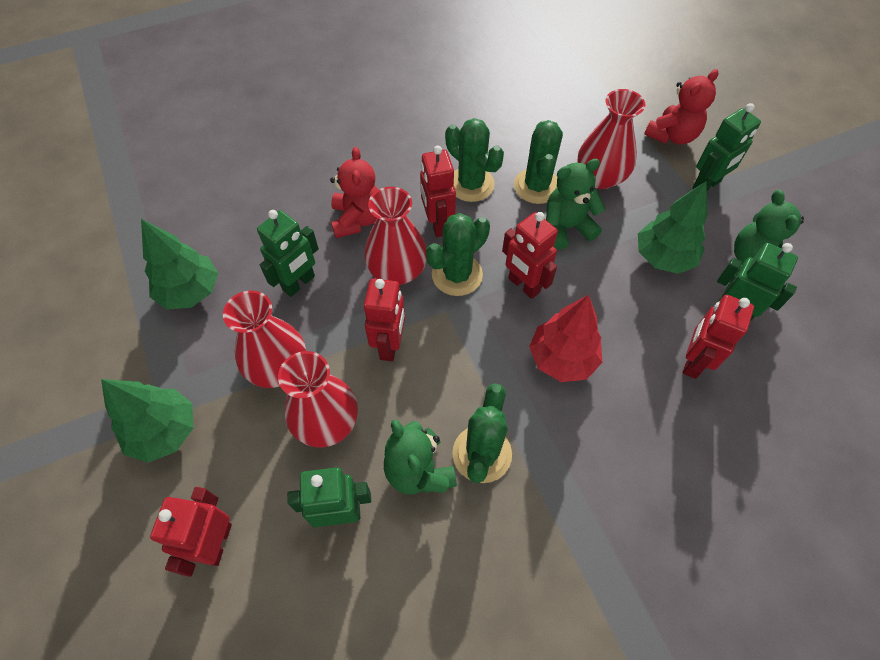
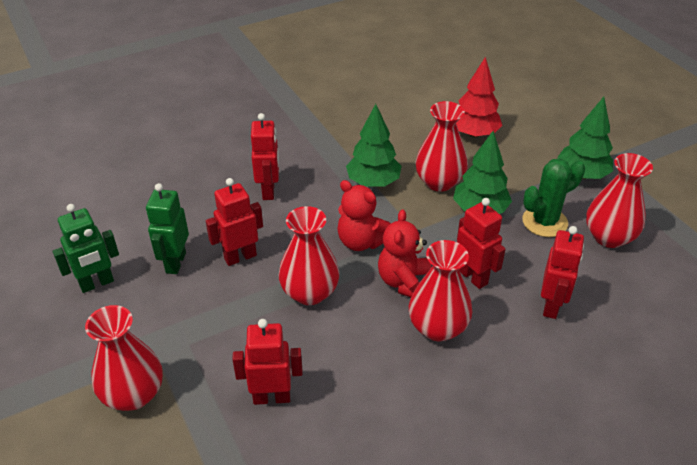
green cactus: 4 -> 1
green robot: 4 -> 2
green teddy bear: 3 -> 0
red vase: 4 -> 5

